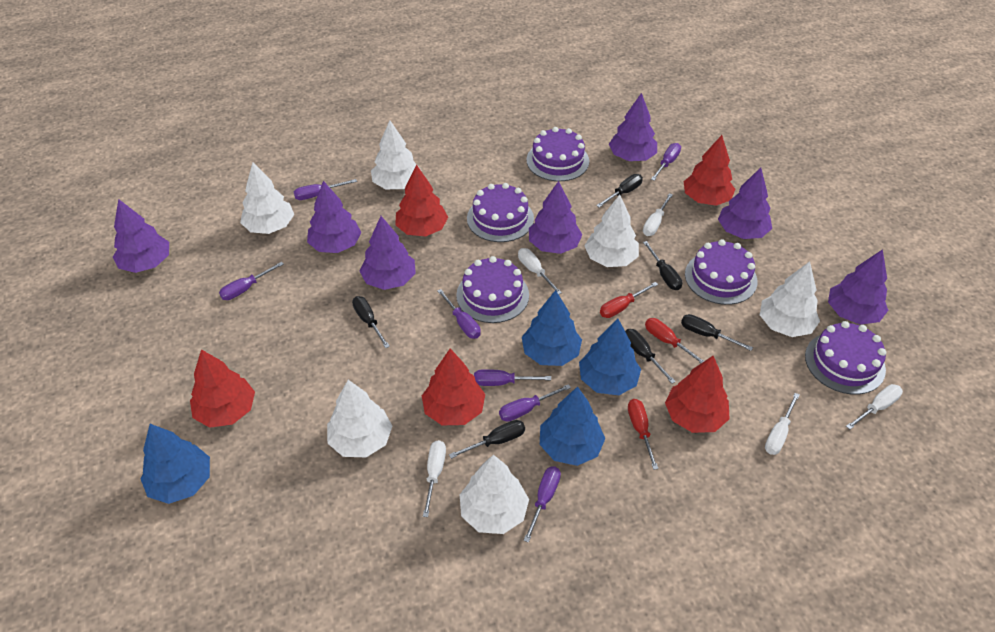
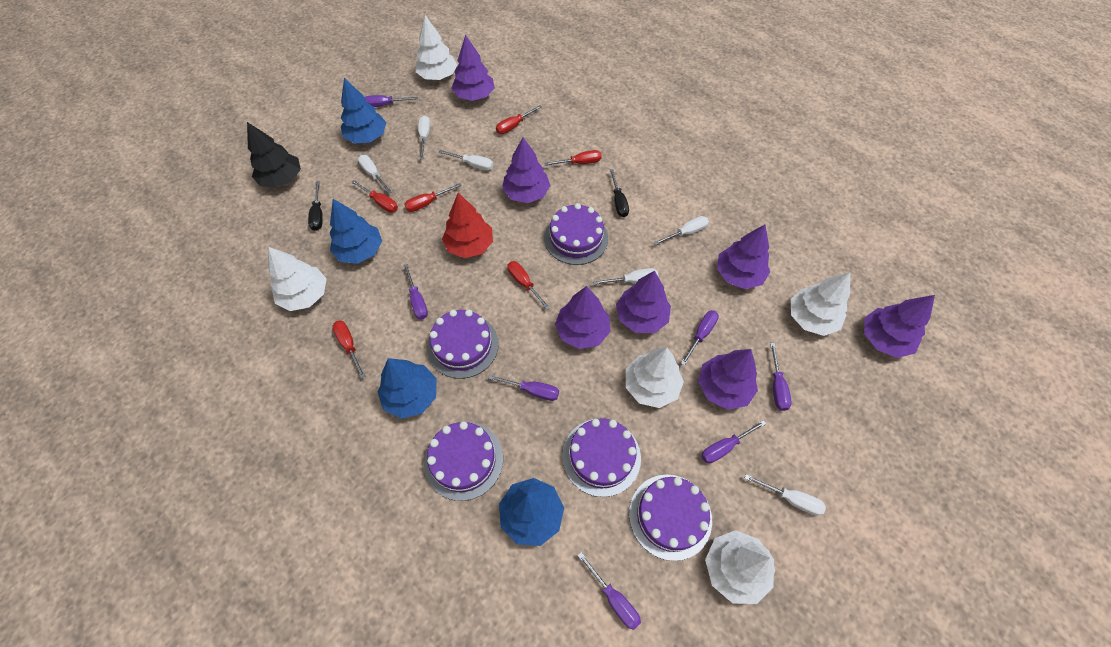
black screwdriver: 6 -> 2
black tree: 0 -> 1
red screwdriver: 3 -> 6
red tree: 5 -> 1
white screwdriver: 5 -> 6
white tree: 6 -> 5

